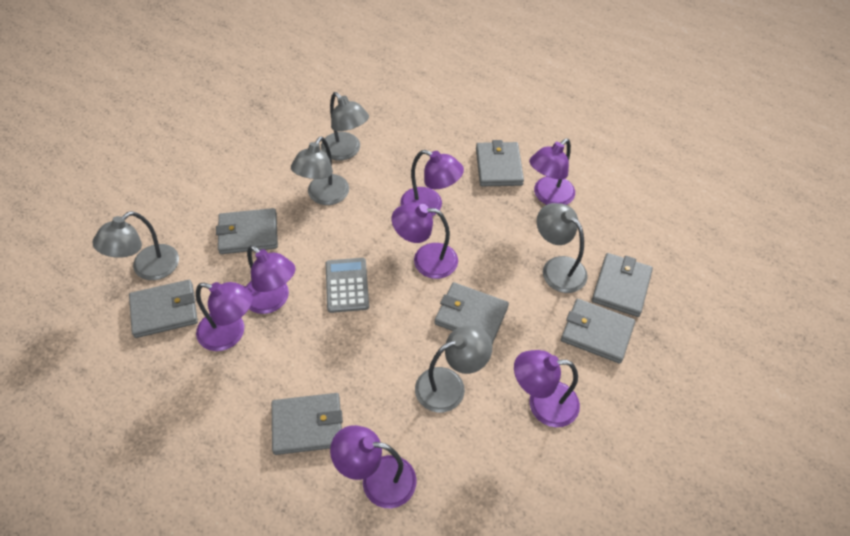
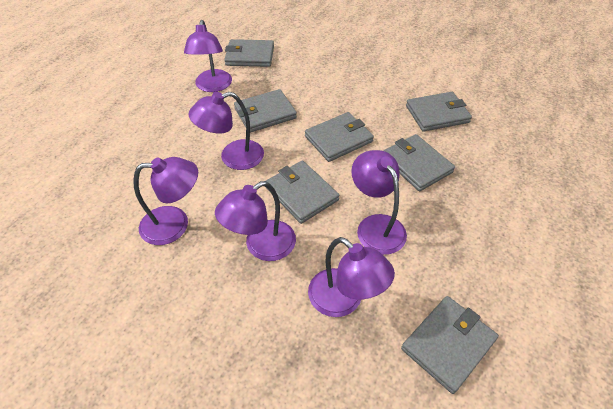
grey calculator: 1 -> 0
grey lamp: 5 -> 0
purple lamp: 7 -> 6

